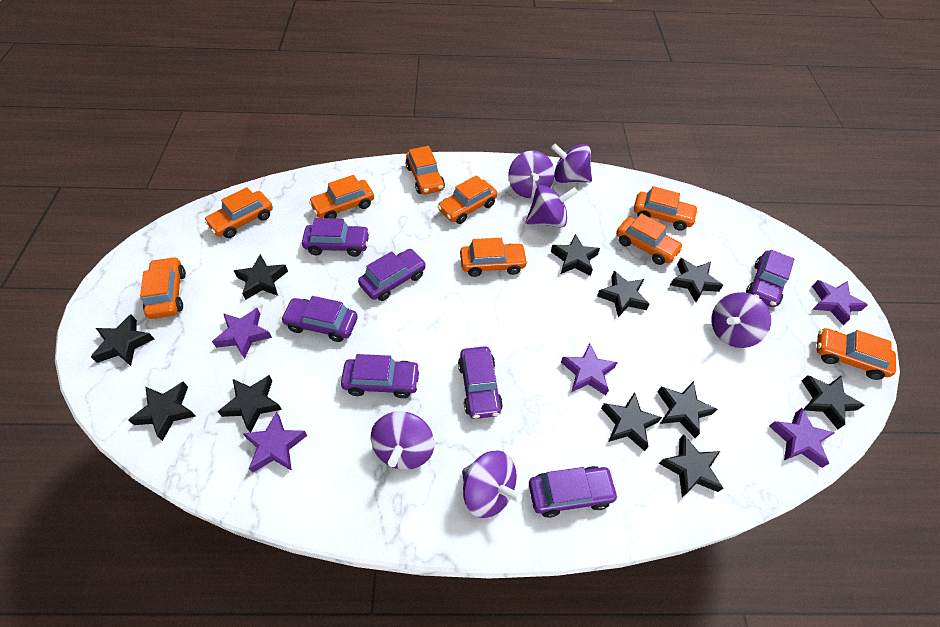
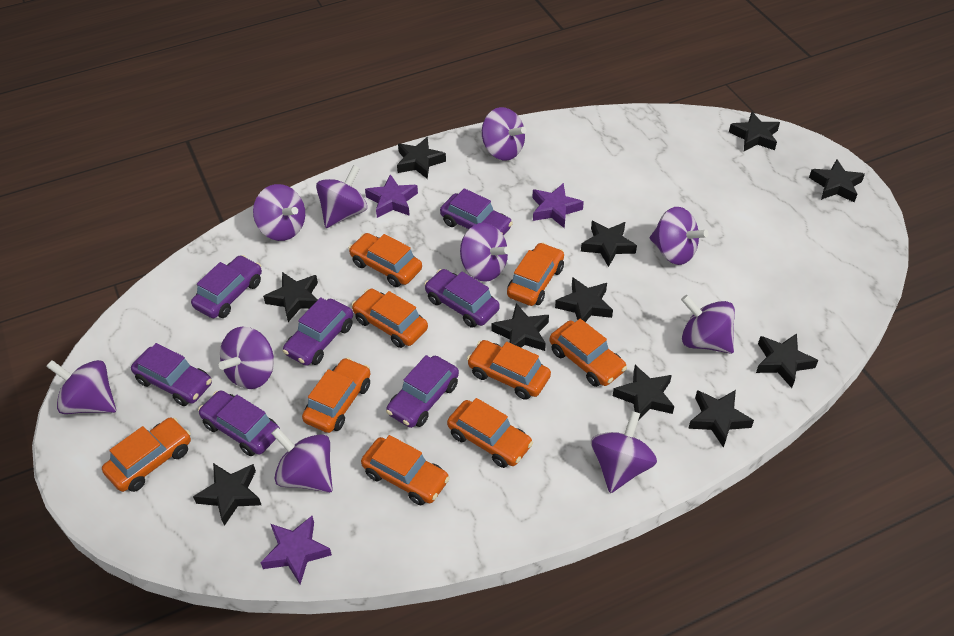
purple spinning top: 6 -> 10
purple star: 5 -> 3

